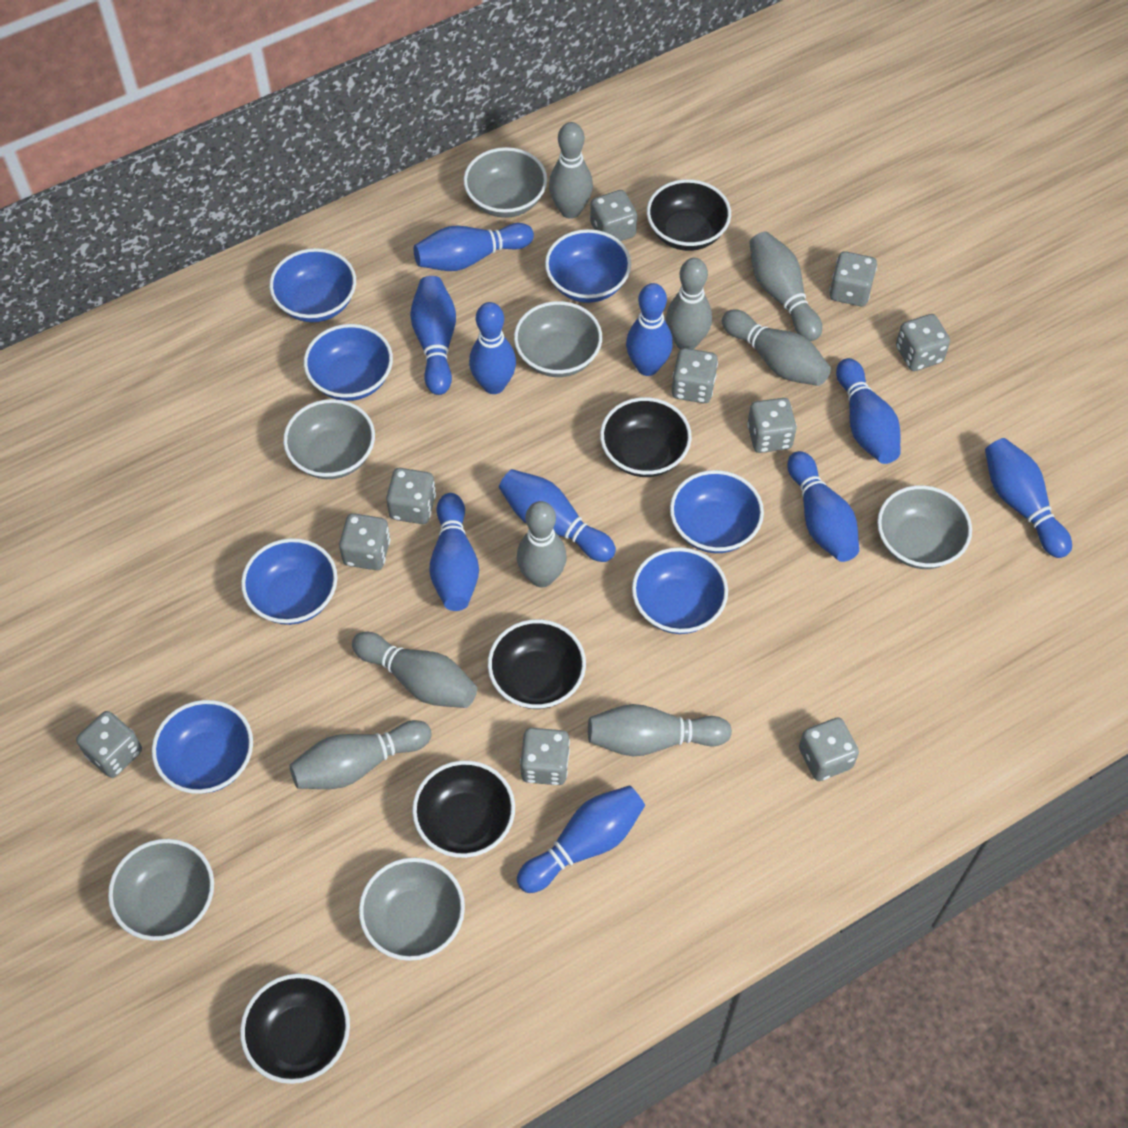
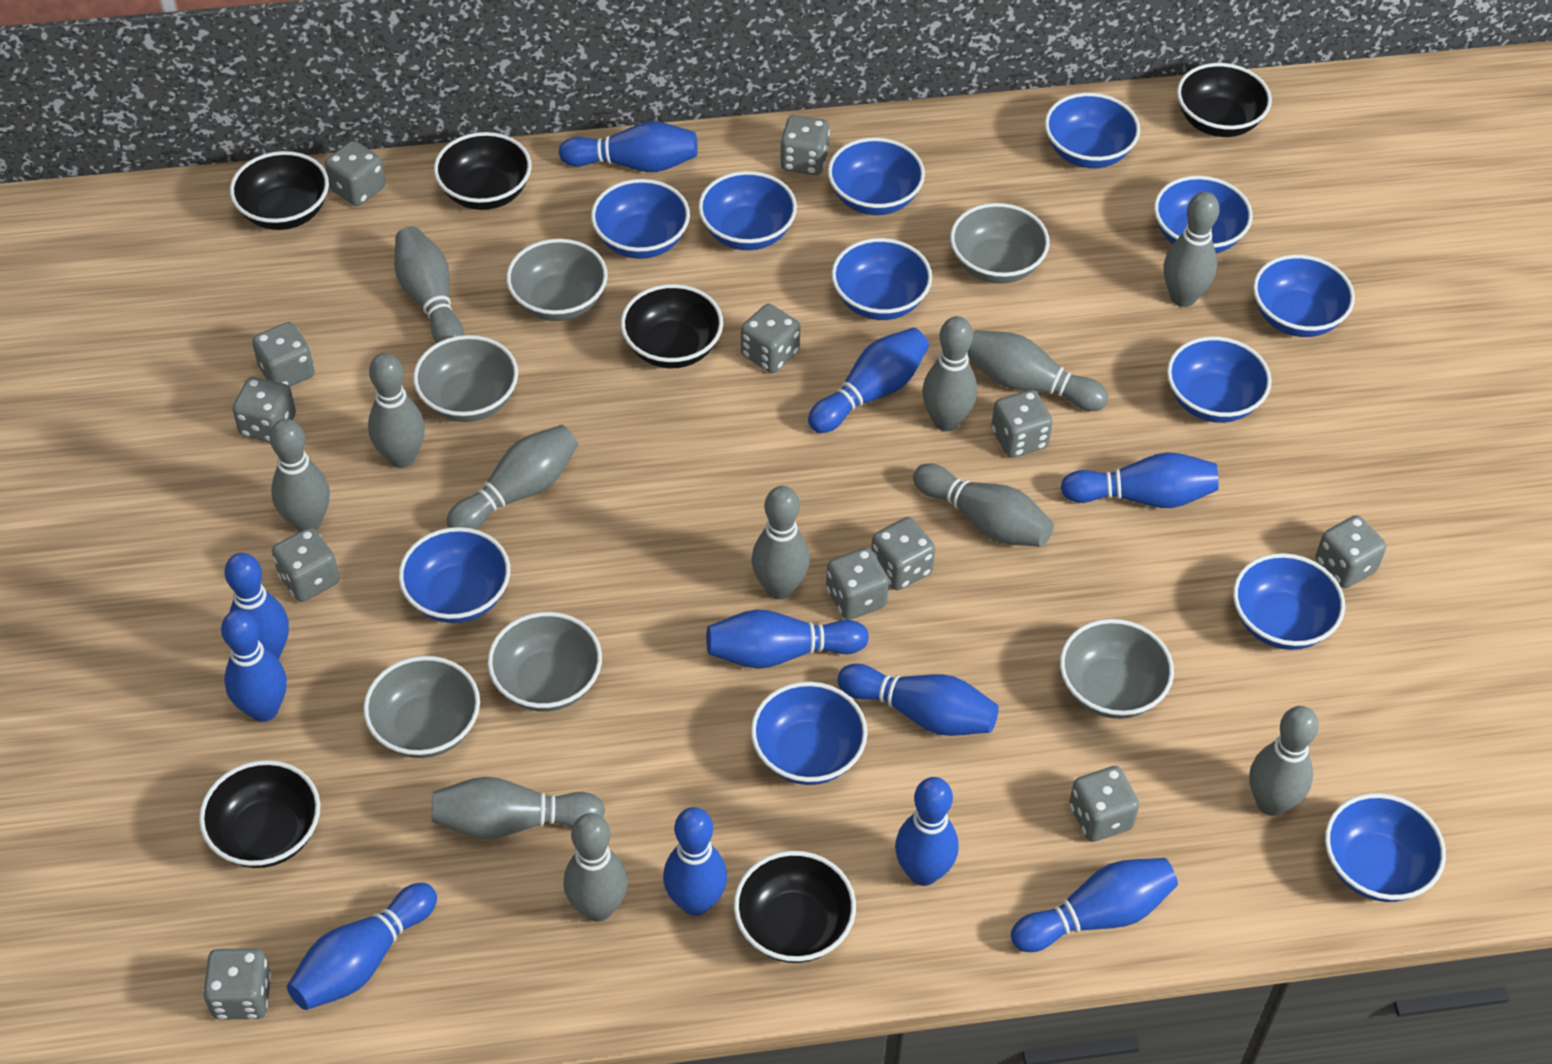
black bowl: 5 -> 6
blue bowl: 7 -> 12
blue bowling pin: 10 -> 11
grey bowling pin: 8 -> 12
grey dice: 10 -> 12

